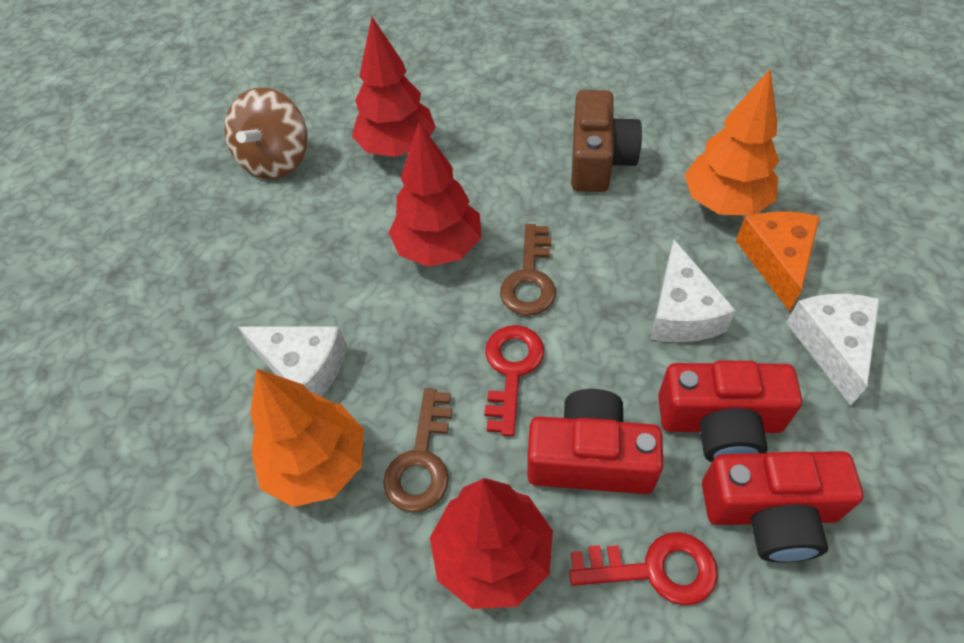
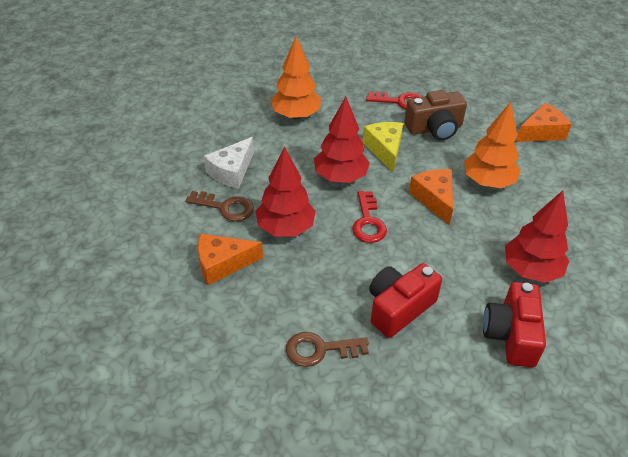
brown spinning top: 1 -> 0
orange cheese: 1 -> 3
red camera: 3 -> 2
white cheese: 3 -> 1
yellow cheese: 0 -> 1

